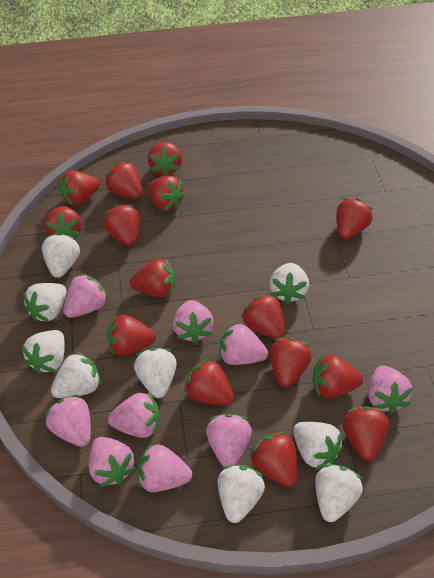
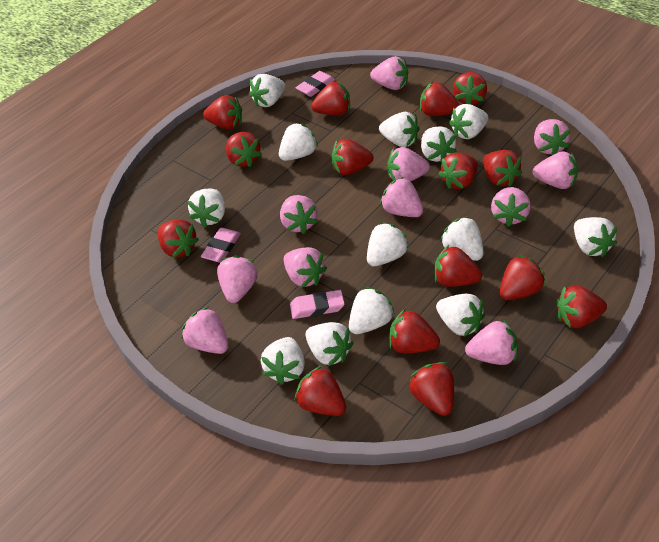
pink eraser: 0 -> 3
pink strawberry: 9 -> 11
white strawberry: 9 -> 13

